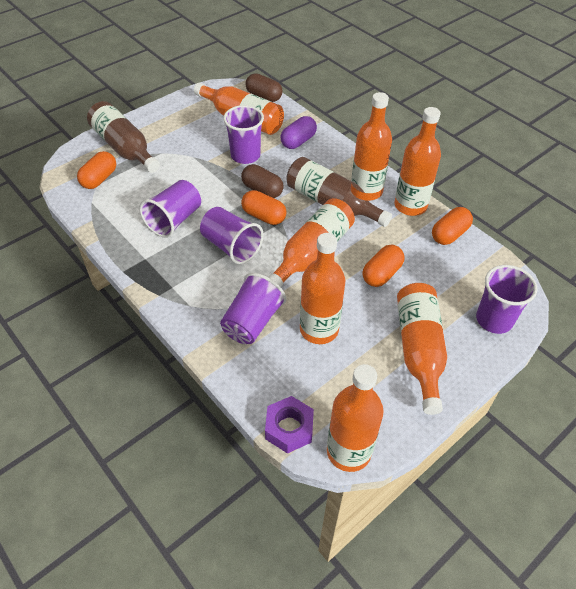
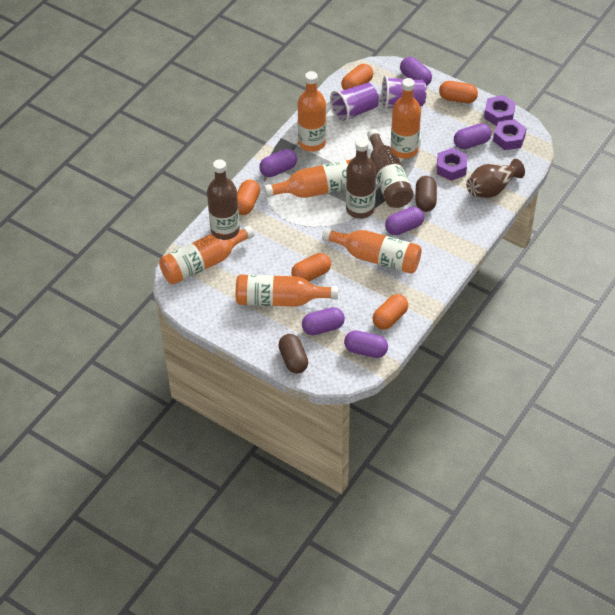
brown bottle: 2 -> 3
brown vase: 0 -> 1
orange bottle: 7 -> 6
orange capsule: 4 -> 5
purple capsule: 1 -> 6
purple cup: 5 -> 2
purple nut: 1 -> 3

